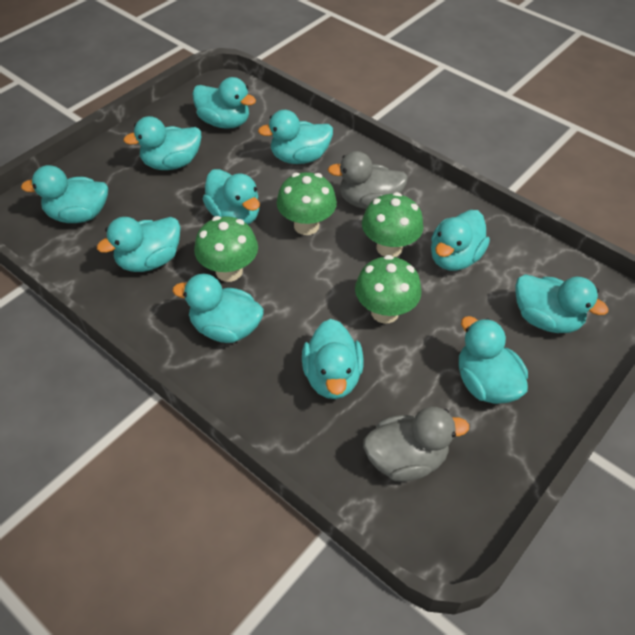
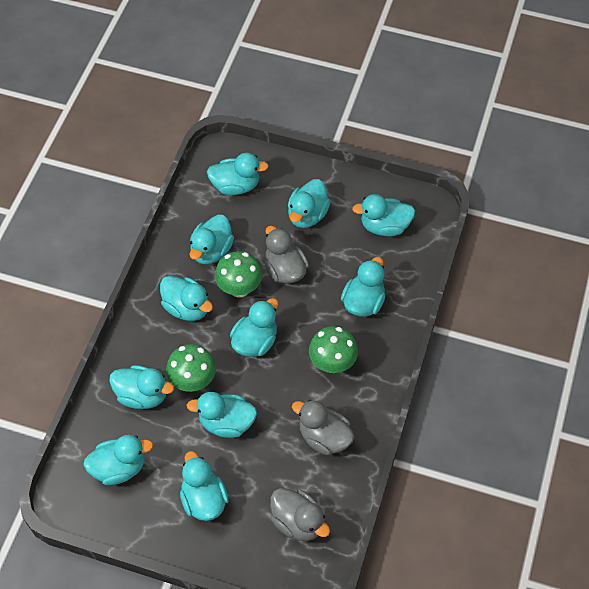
green mushroom: 4 -> 3
grey duck: 2 -> 3

